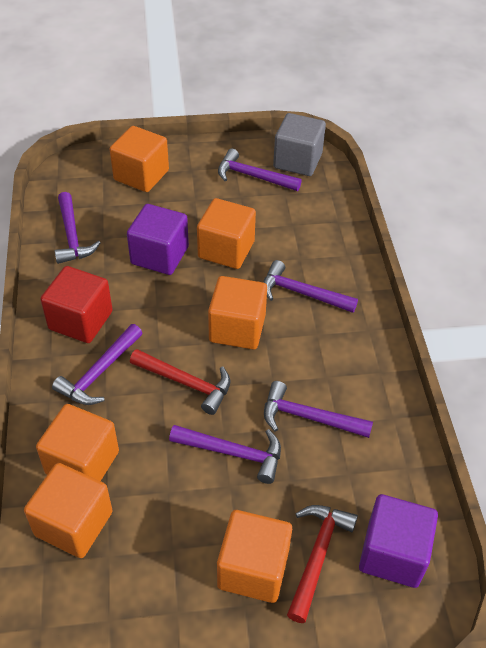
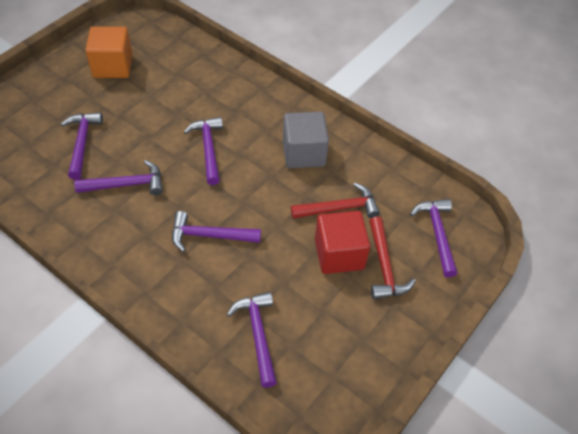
orange cube: 6 -> 1
purple cube: 2 -> 0

